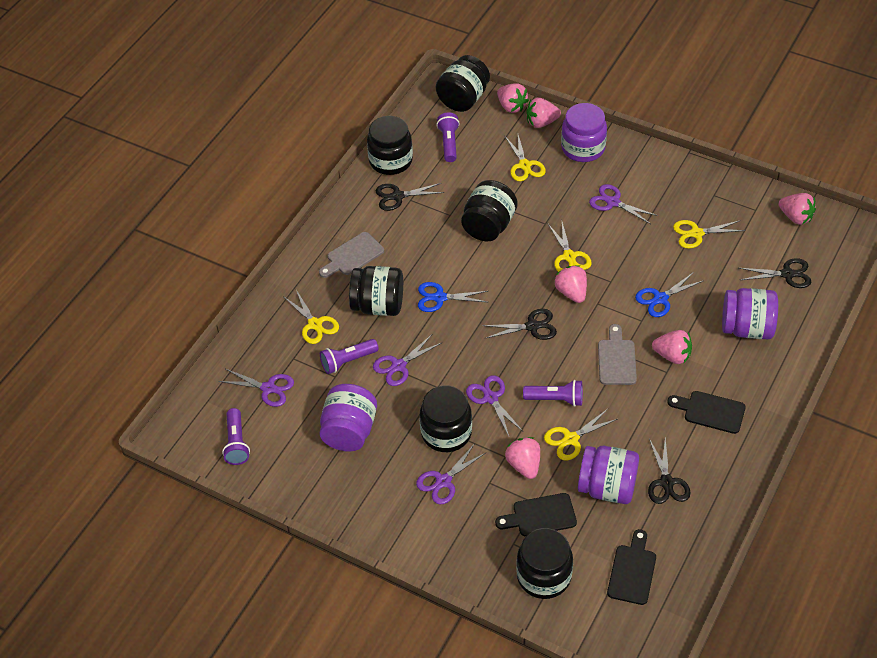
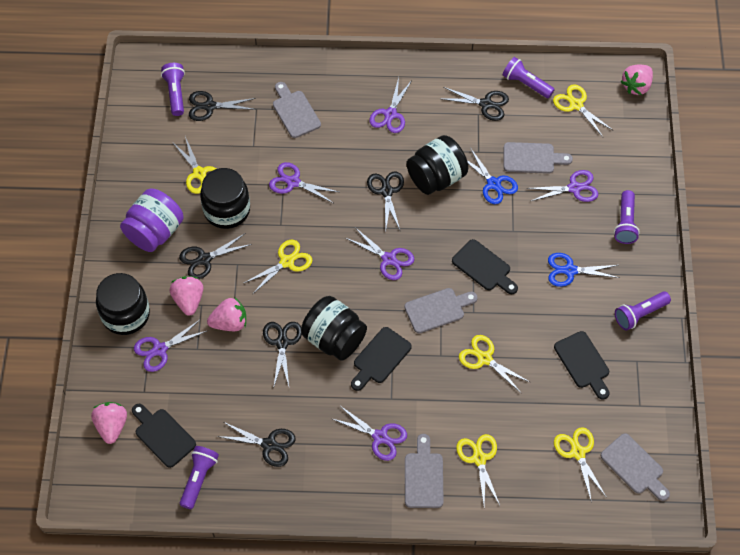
black cutting board: 3 -> 4
black jar: 6 -> 4
black scissors: 4 -> 6
grey cutting board: 2 -> 5
pink strawberry: 6 -> 4
purple flashlight: 4 -> 5
purple jar: 4 -> 1
purple scissors: 5 -> 6
yellow scissors: 5 -> 6

